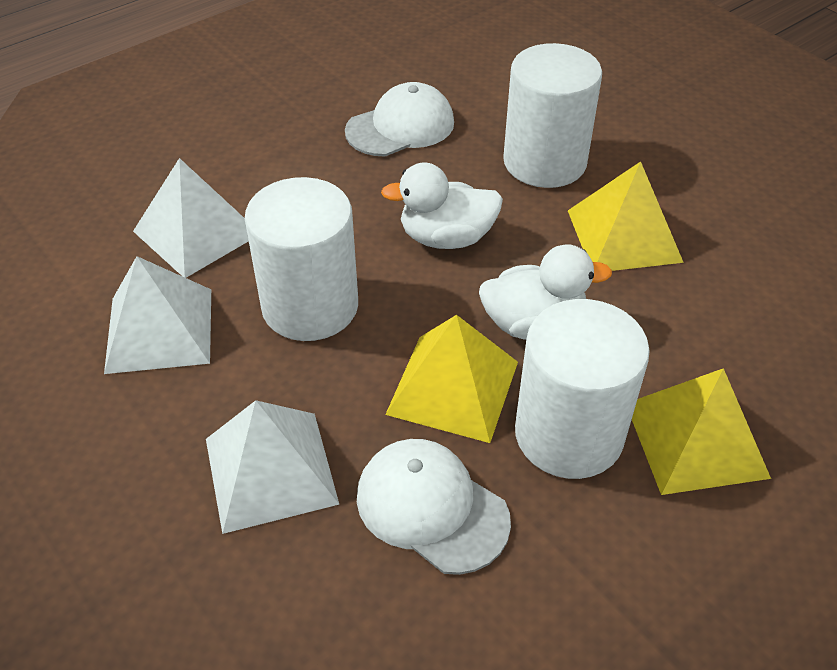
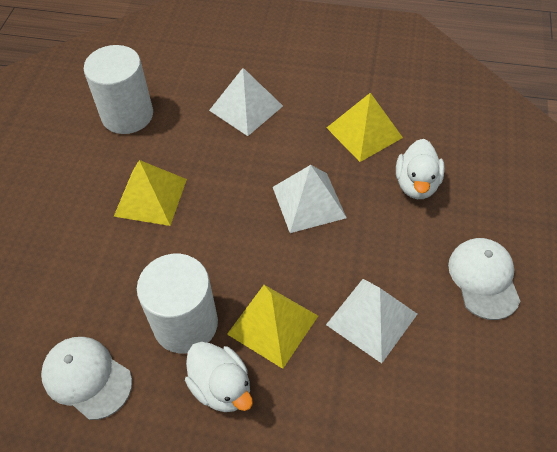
white cylinder: 3 -> 2

